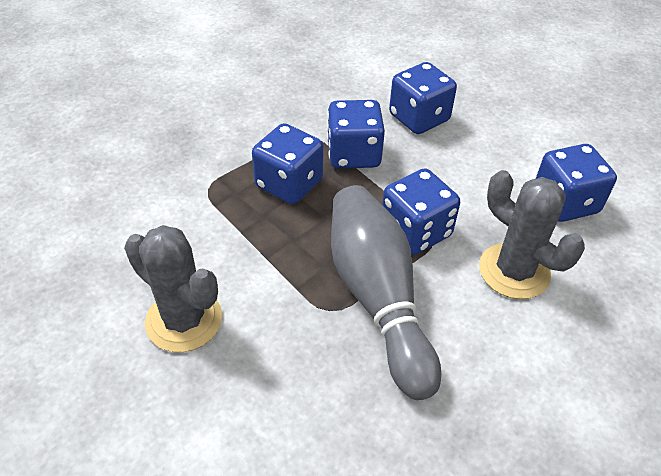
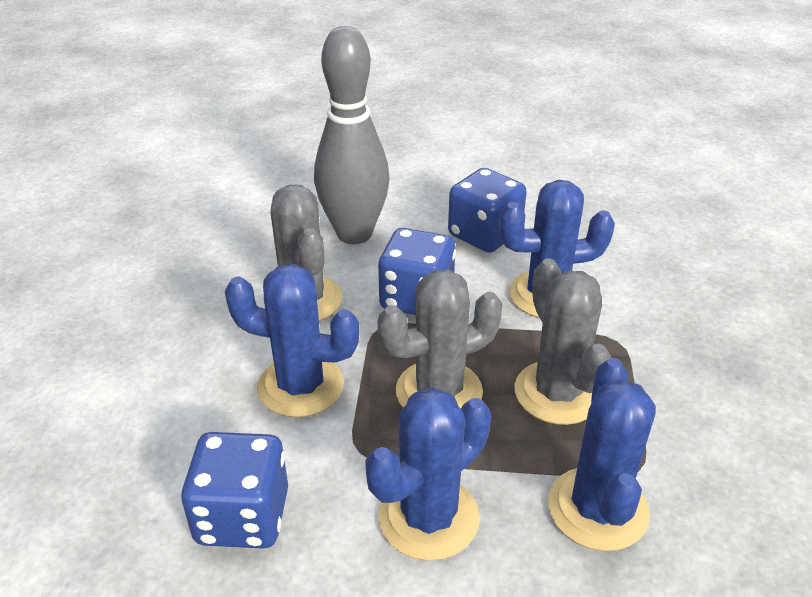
blue cactus: 0 -> 4
blue dice: 5 -> 3
grey cactus: 2 -> 3

